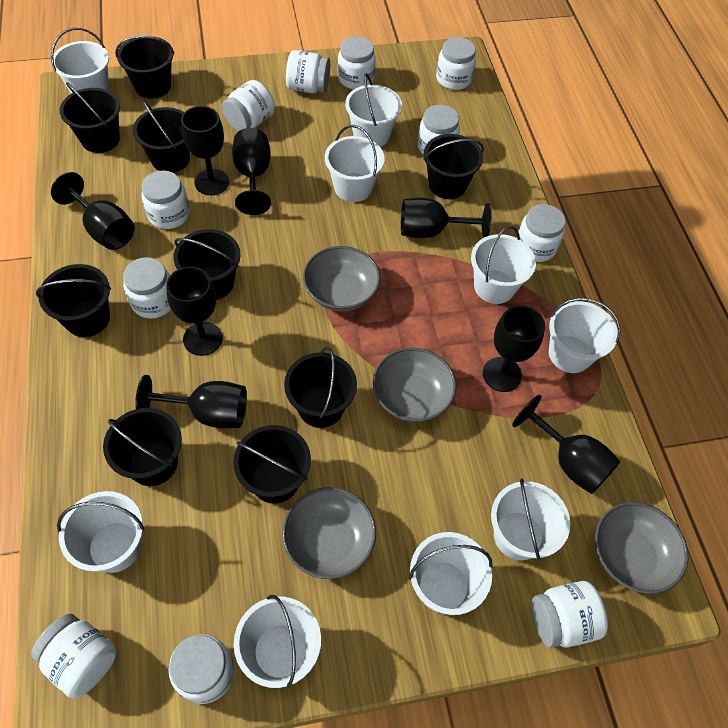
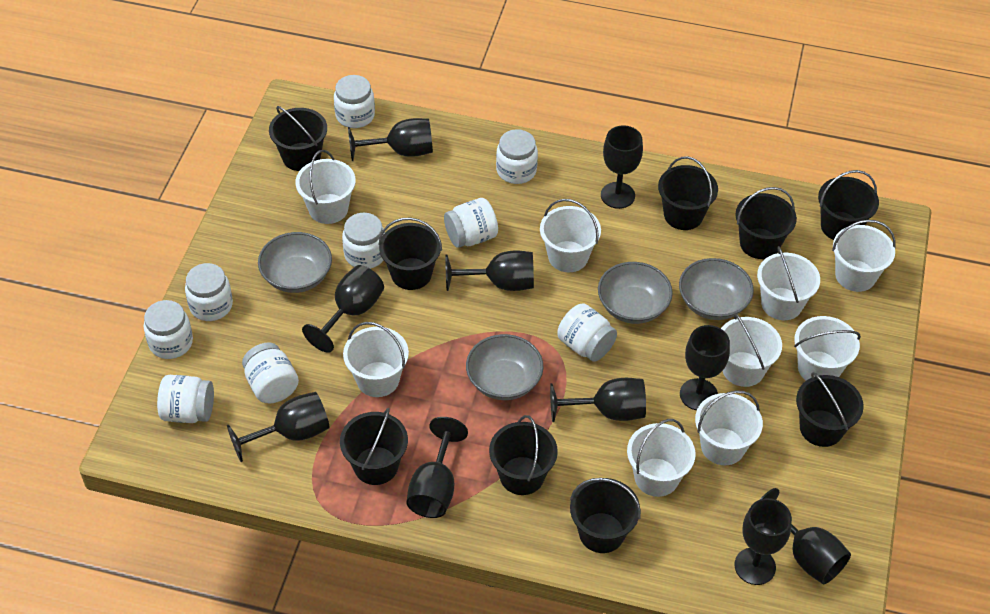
black goblet: 8 -> 10
white jar: 11 -> 9

